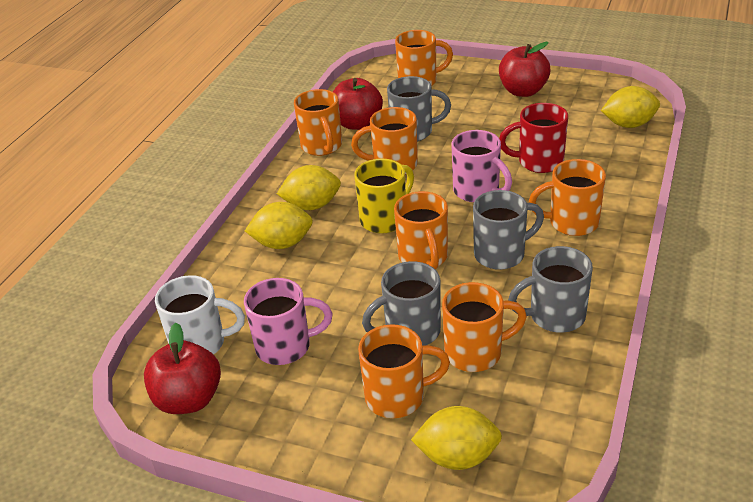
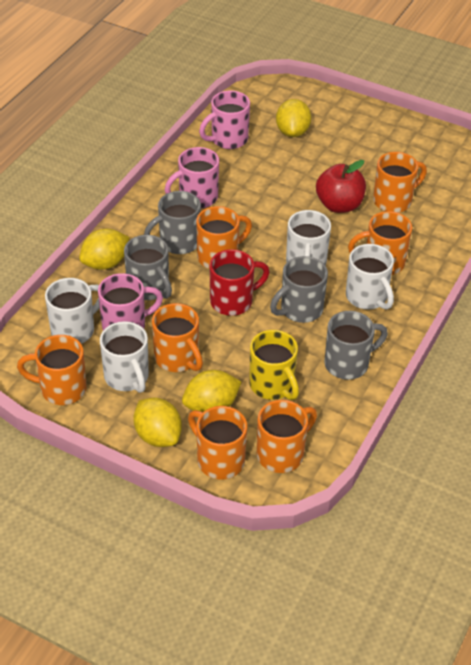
pink mug: 2 -> 3
red apple: 3 -> 1
white mug: 1 -> 4

